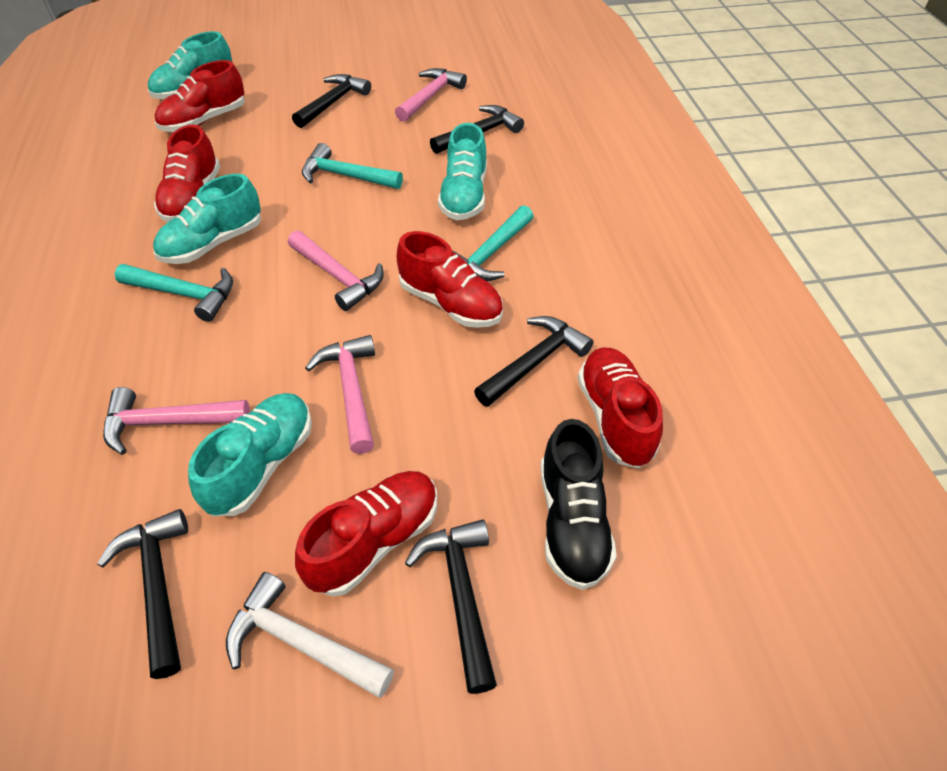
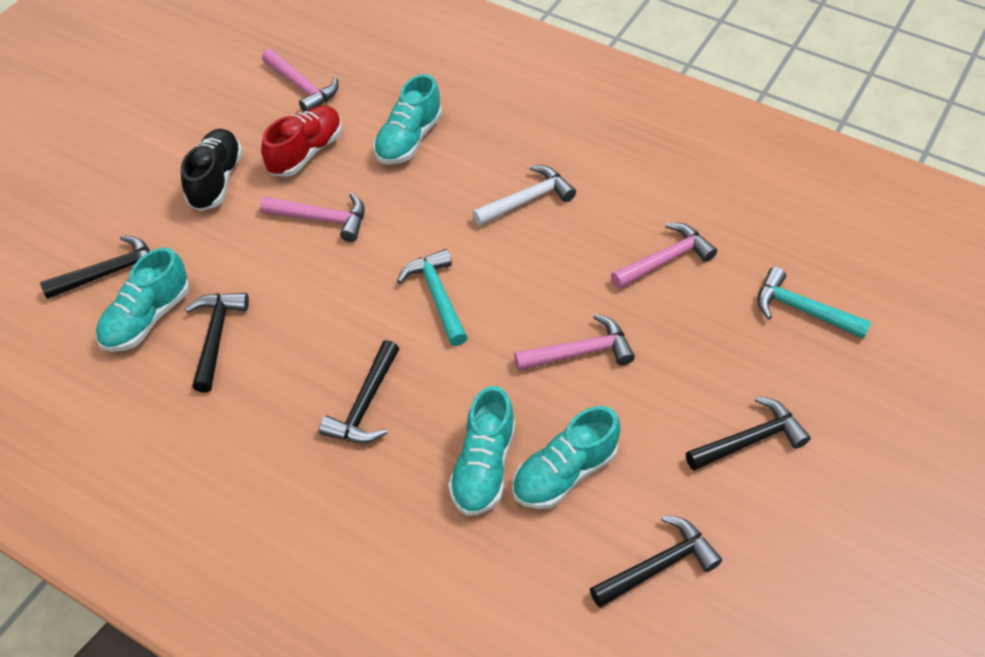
red shoe: 5 -> 1
turquoise hammer: 3 -> 2

